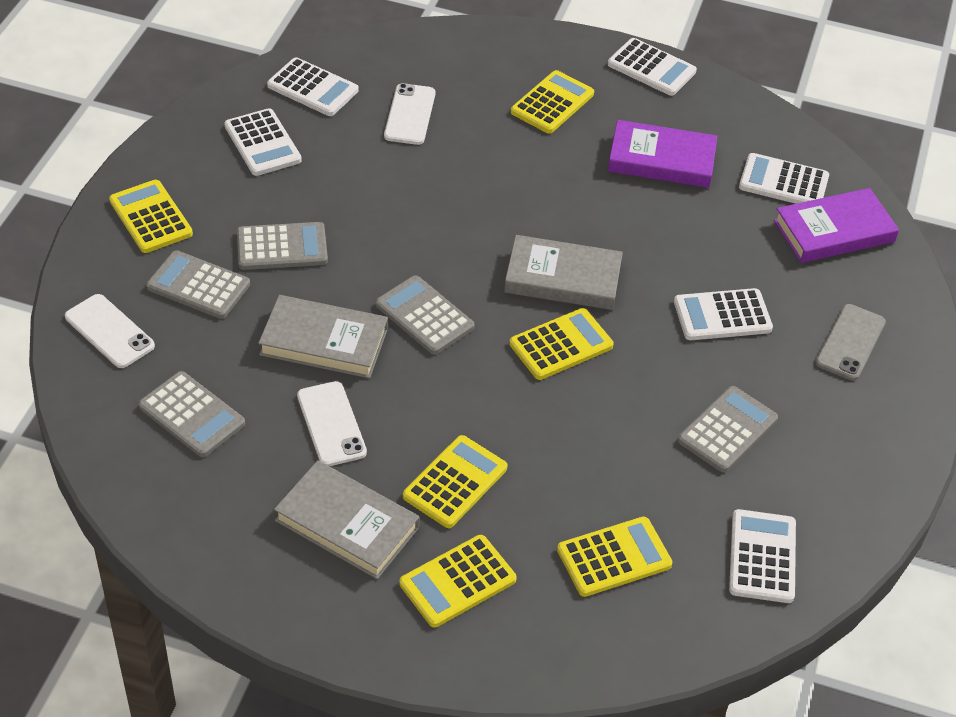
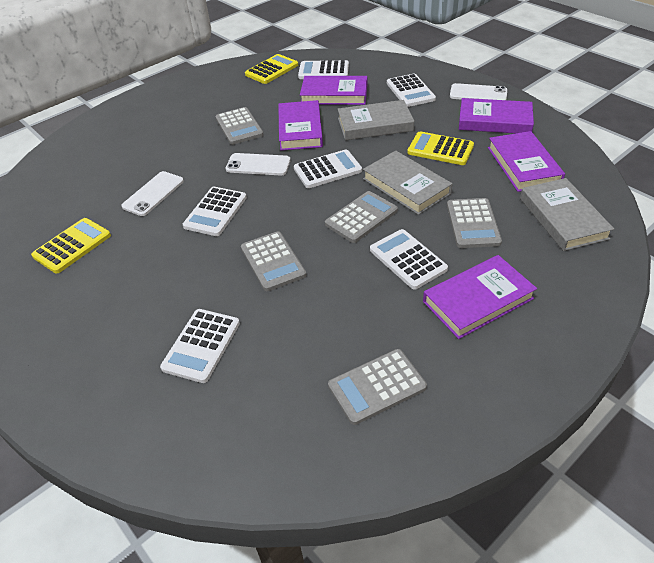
grey phone: 1 -> 0
purple book: 2 -> 5
yellow calculator: 6 -> 3

